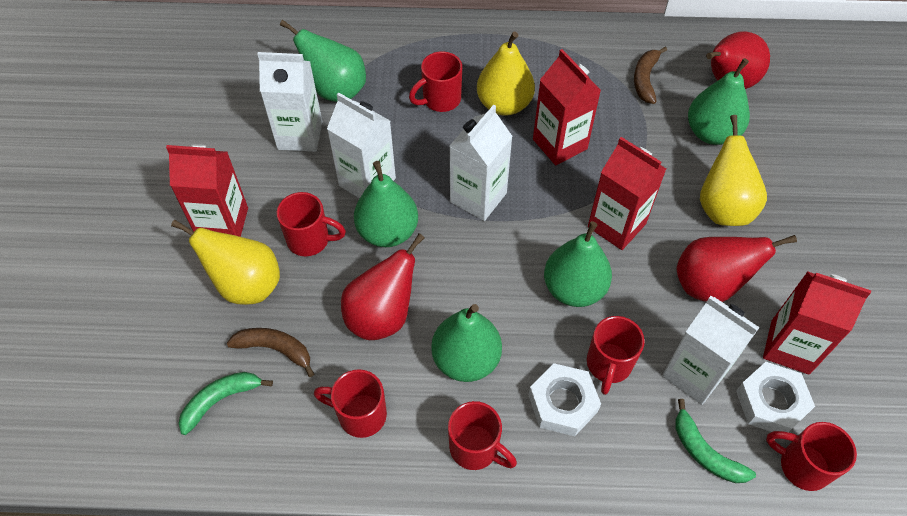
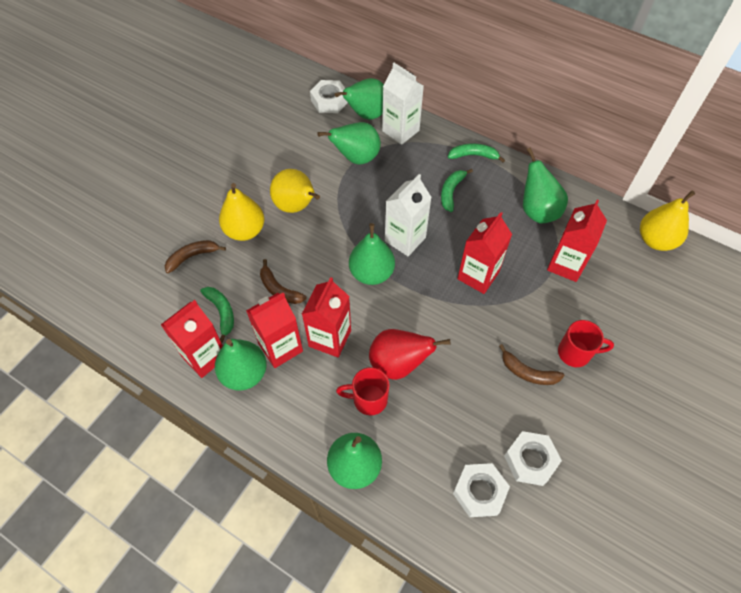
brown banana: 2 -> 3
green banana: 2 -> 3
green pear: 5 -> 6
red carton: 4 -> 5
red mug: 6 -> 2
red pear: 3 -> 1
white carton: 4 -> 2
white nut: 2 -> 3

